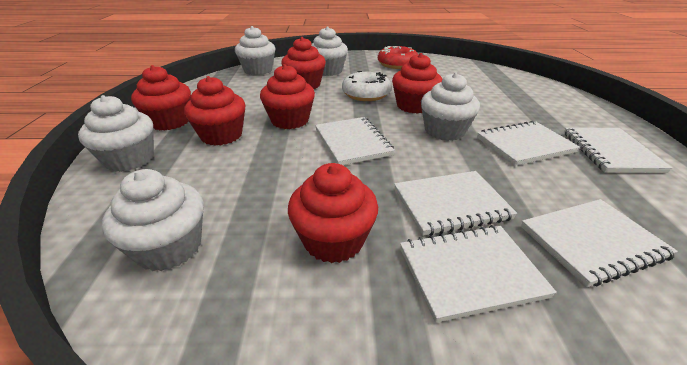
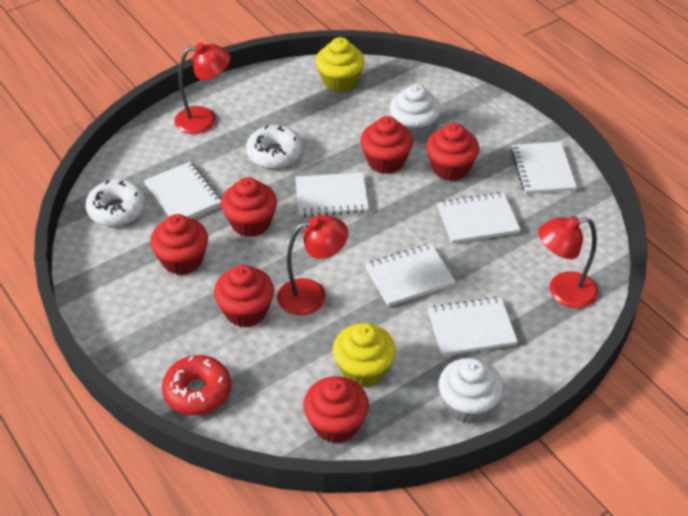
red lamp: 0 -> 3
white cupcake: 5 -> 2
white donut: 1 -> 2
yellow cupcake: 0 -> 2

